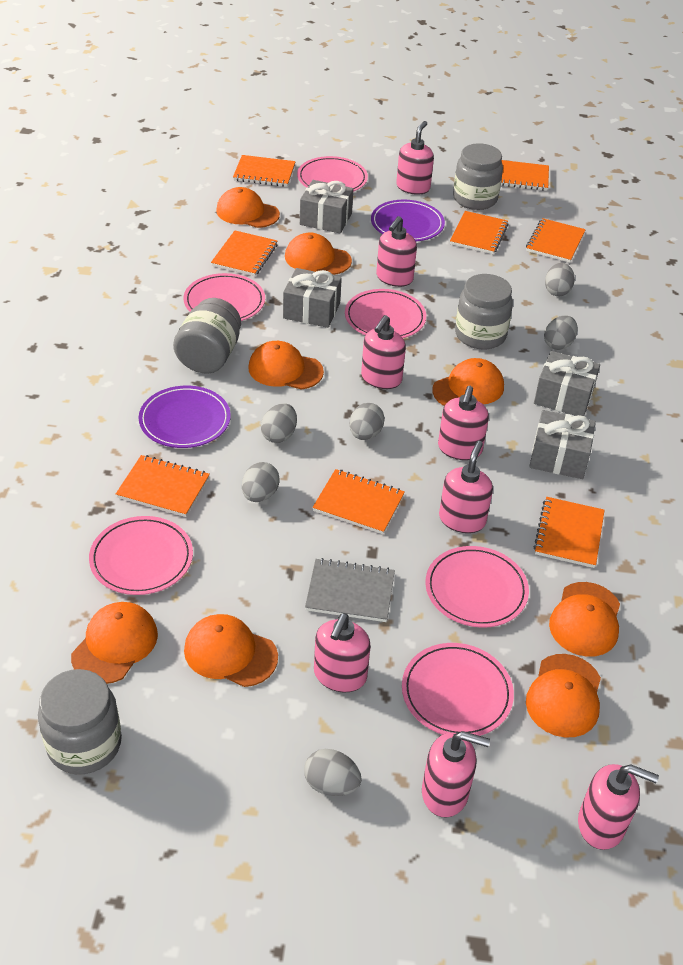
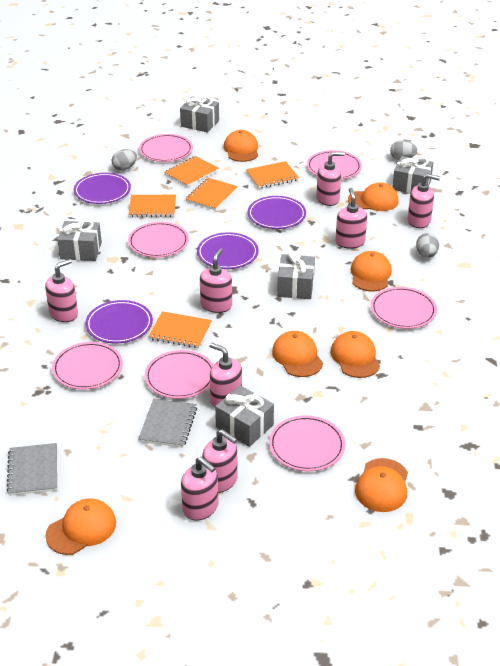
grey egg: 6 -> 3
grey gift: 4 -> 5
grey jar: 4 -> 0
grey notebook: 1 -> 2
orange cap: 8 -> 7
orange notebook: 8 -> 5
pink plate: 6 -> 7
purple plate: 2 -> 4

